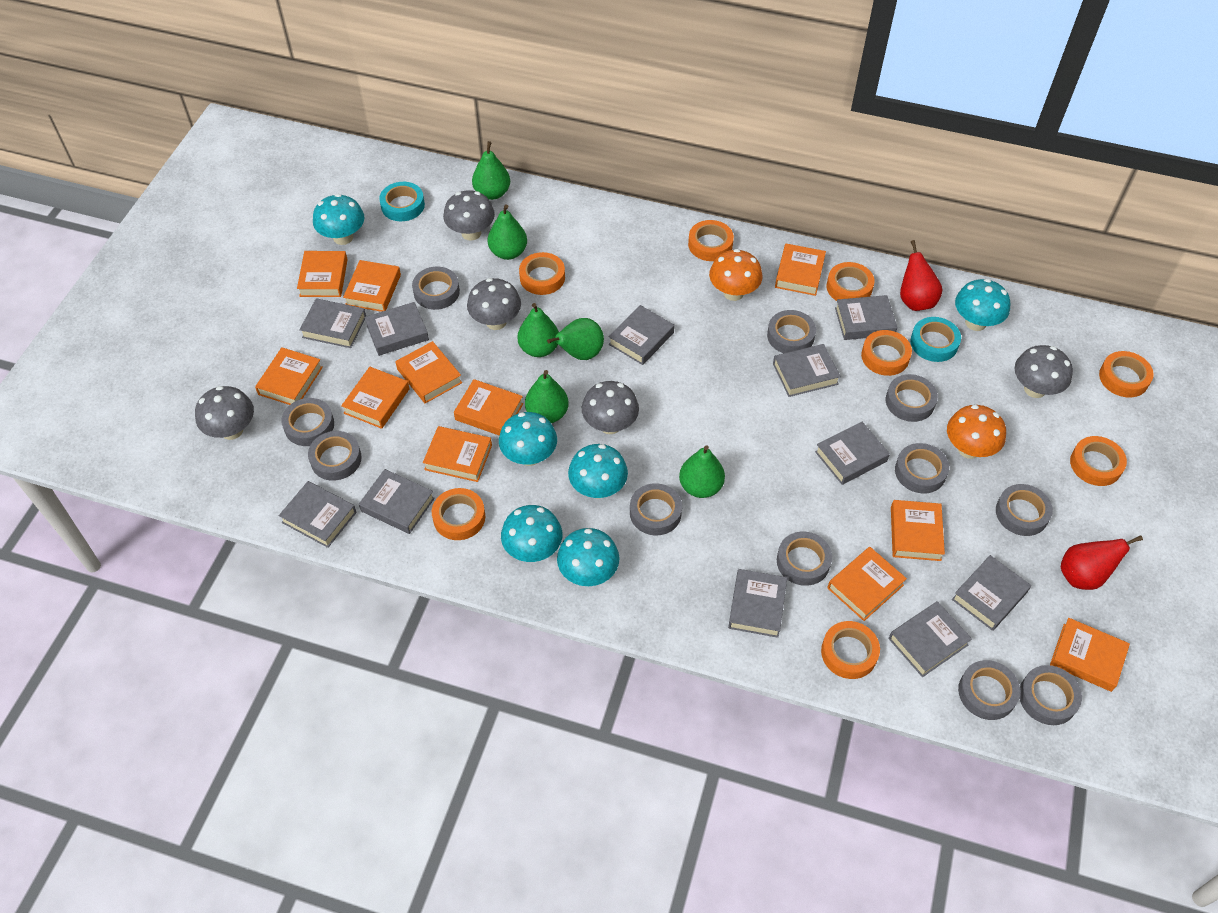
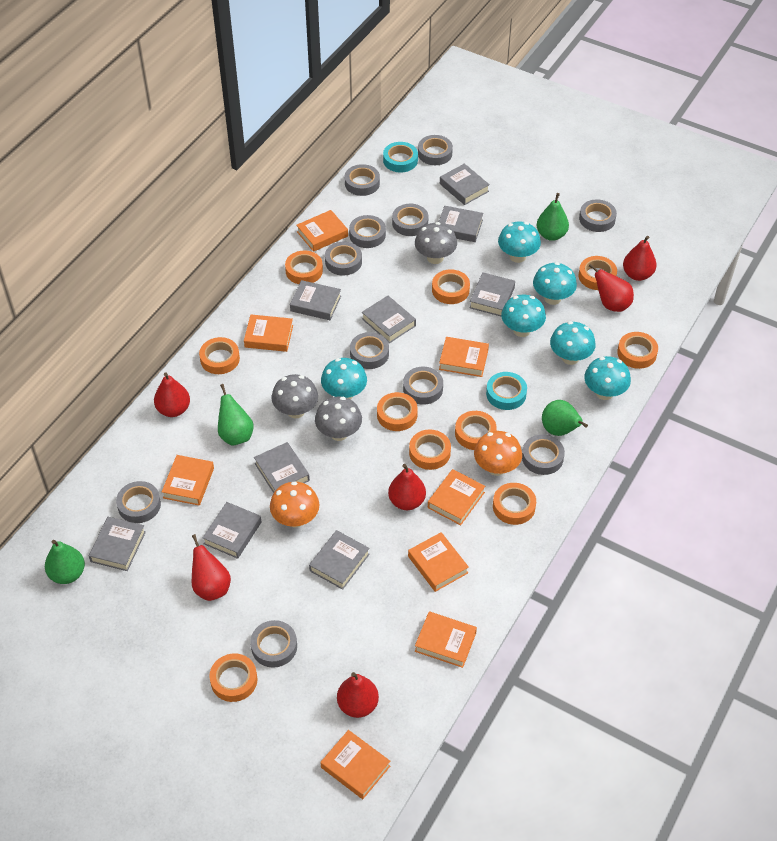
green pear: 6 -> 4
grey book: 11 -> 9
grey mushroom: 5 -> 3
orange book: 11 -> 8
orange tape: 8 -> 10
red pear: 2 -> 6

